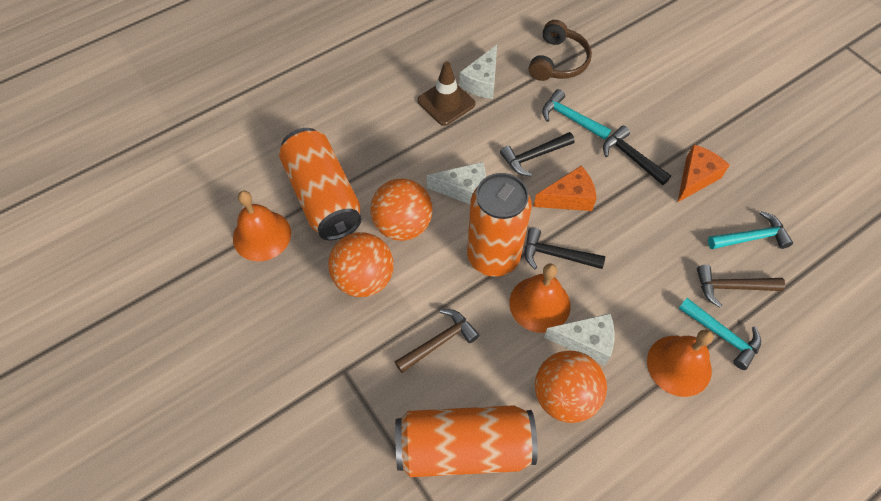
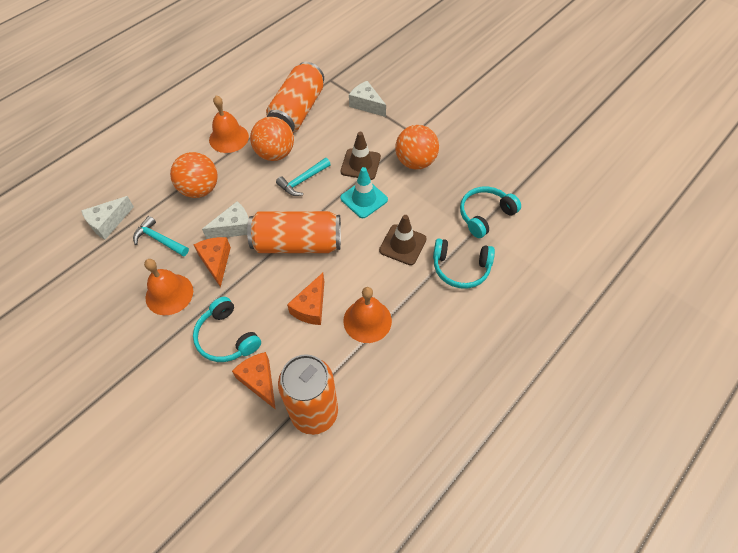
black hammer: 3 -> 0
brown hammer: 2 -> 0
brown headphones: 1 -> 0
brown traffic cone: 1 -> 2
orange cheese: 2 -> 3
turquoise hammer: 3 -> 2
turquoise headphones: 0 -> 3
turquoise traffic cone: 0 -> 1

